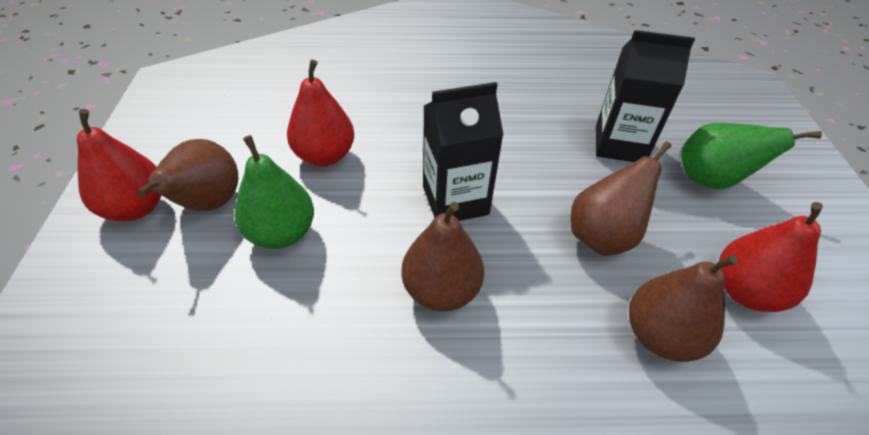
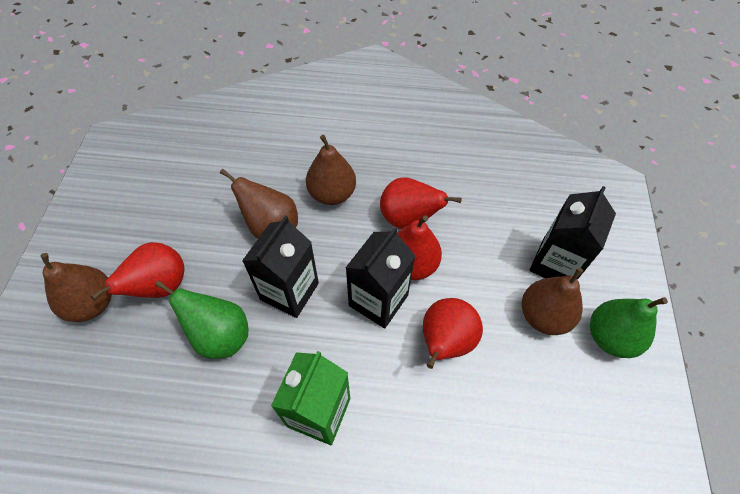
black carton: 2 -> 3
green carton: 0 -> 1
red pear: 3 -> 4

